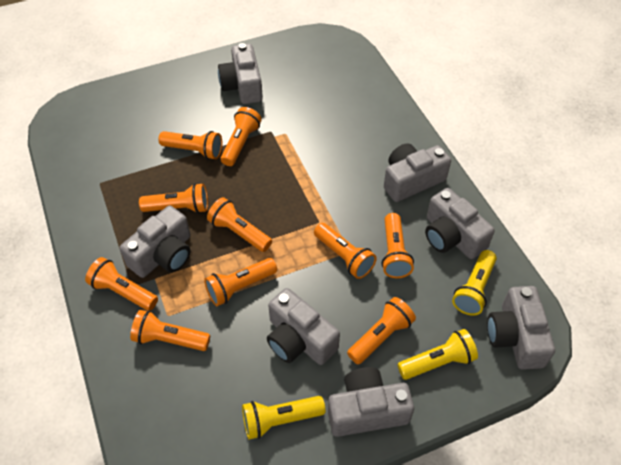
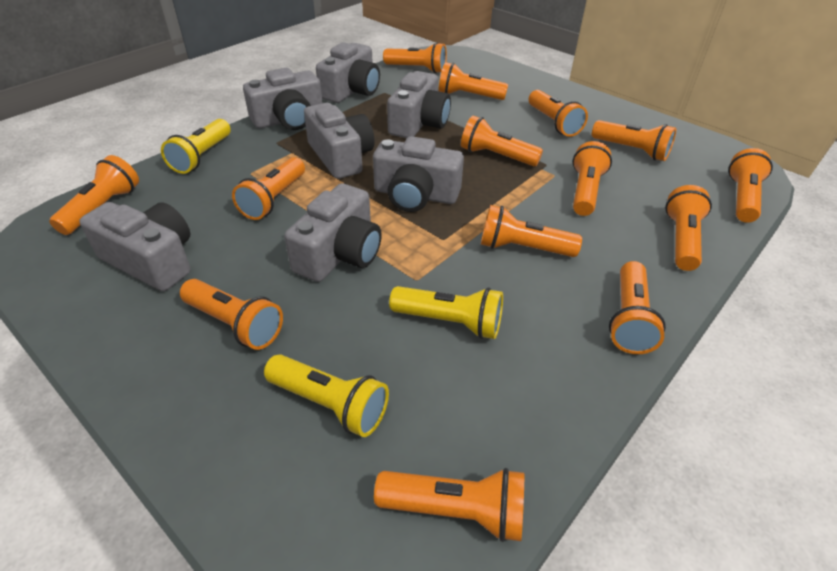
orange flashlight: 10 -> 14

